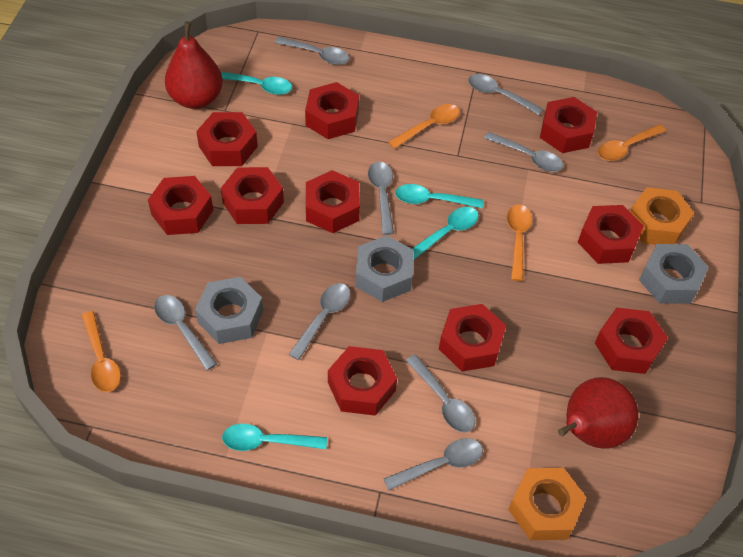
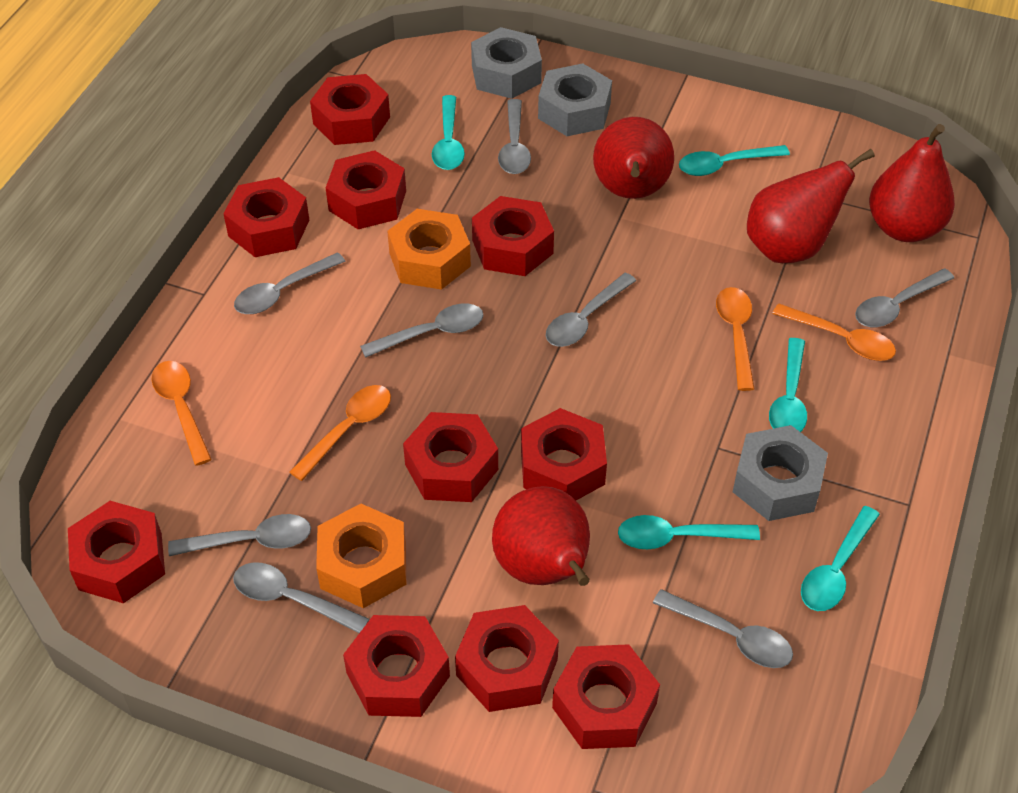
red pear: 2 -> 4
turquoise spoon: 4 -> 5

